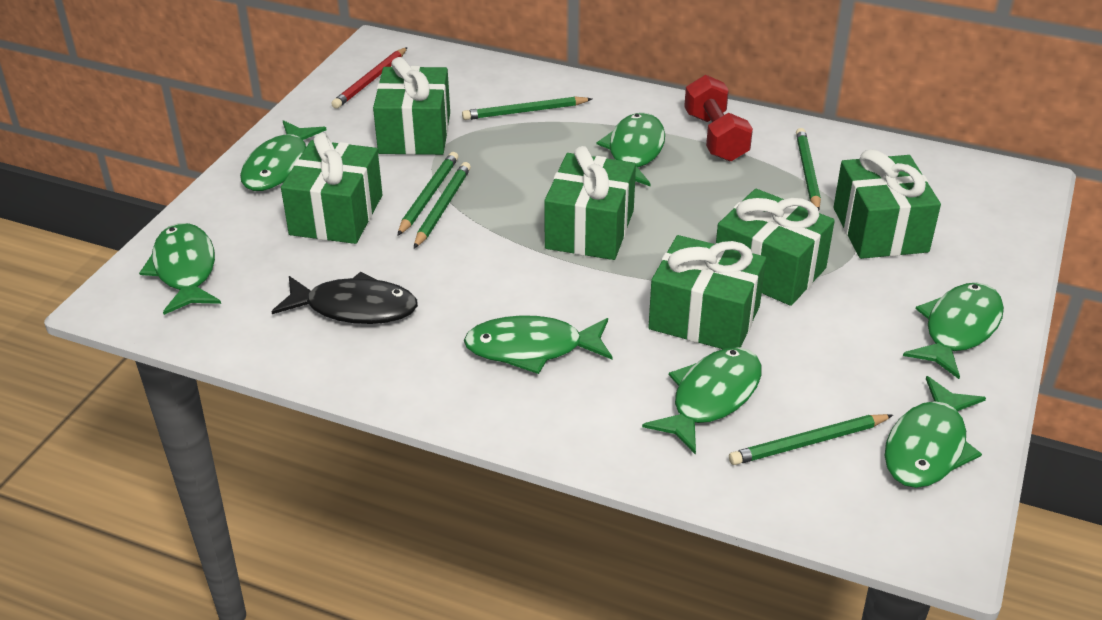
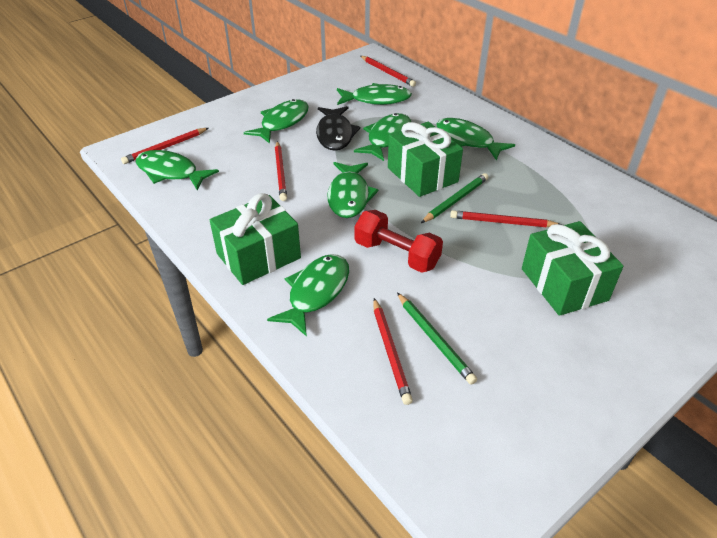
green gift: 6 -> 3
green pencil: 5 -> 2
red pencil: 1 -> 5

